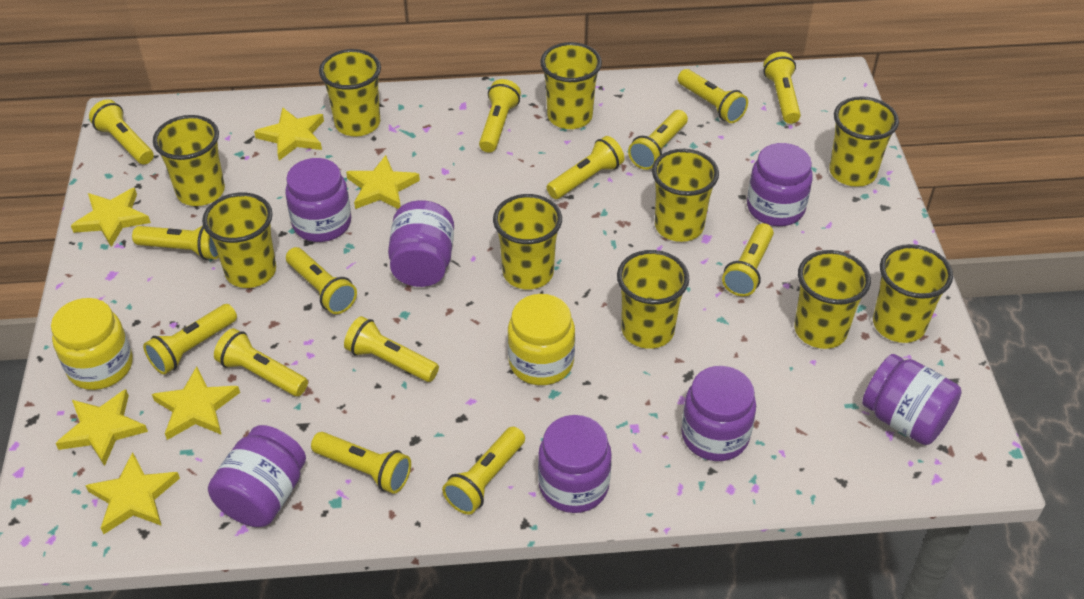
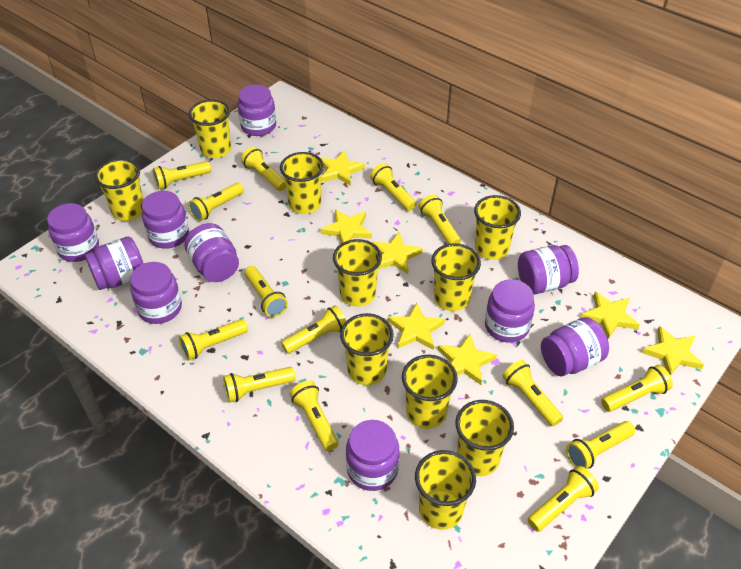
purple jar: 7 -> 10
yellow jar: 2 -> 0
yellow star: 6 -> 7

